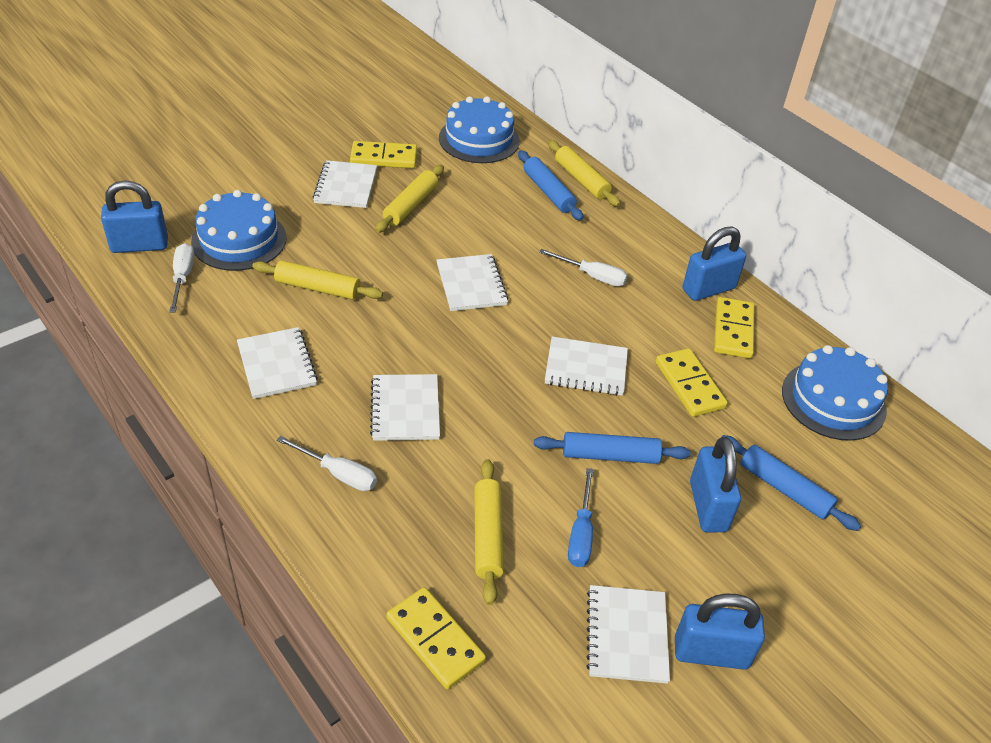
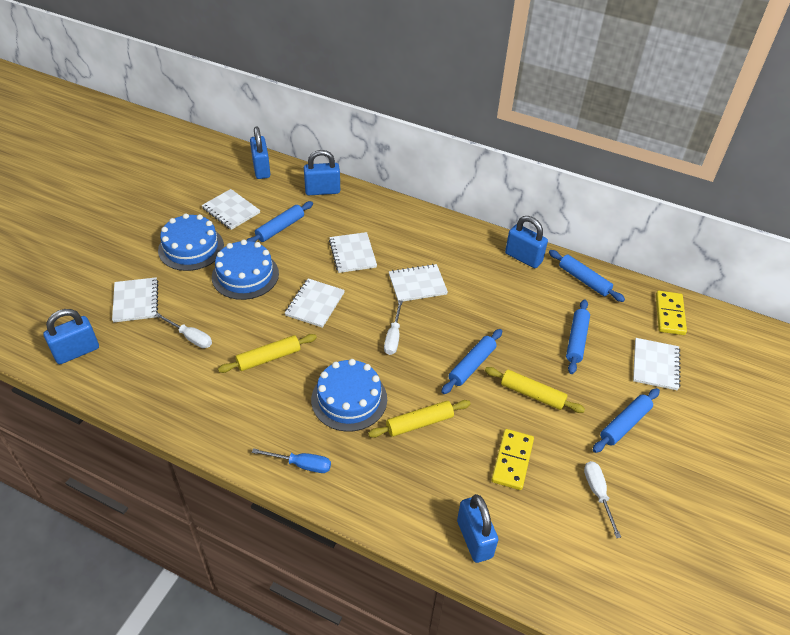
blue padlock: 4 -> 5
blue rolling pin: 3 -> 5
yellow domino: 4 -> 2
yellow rolling pin: 4 -> 3

